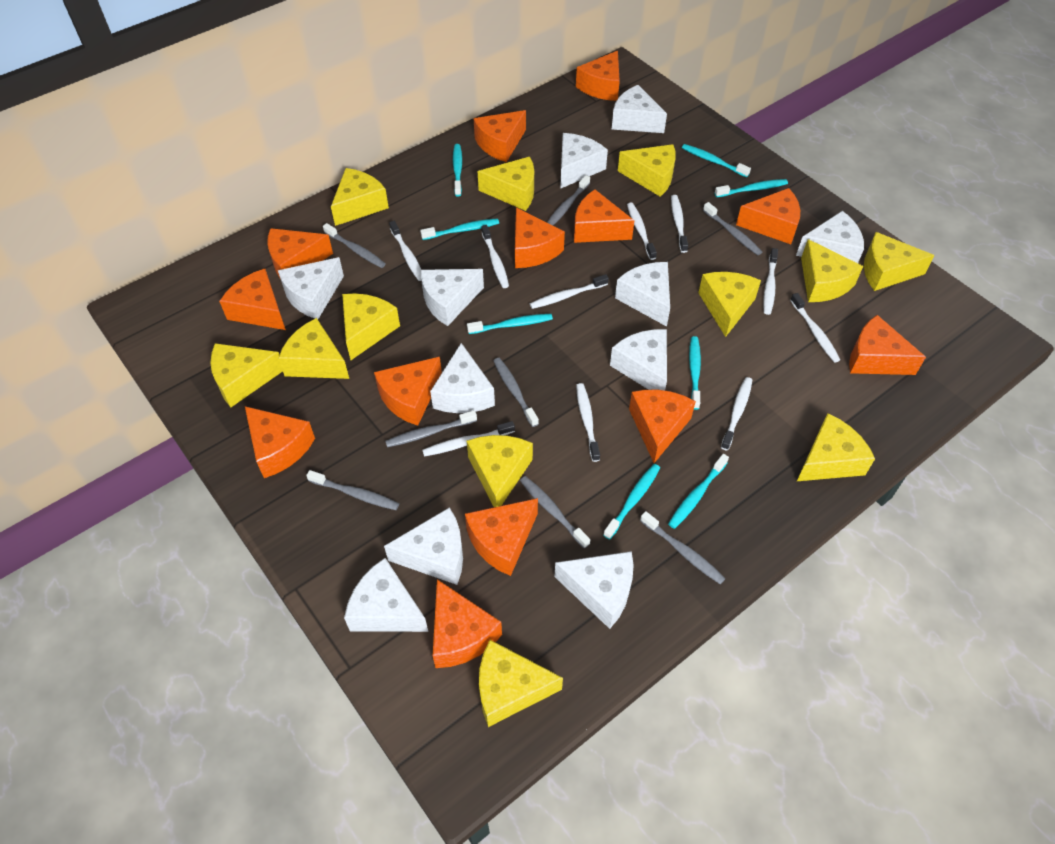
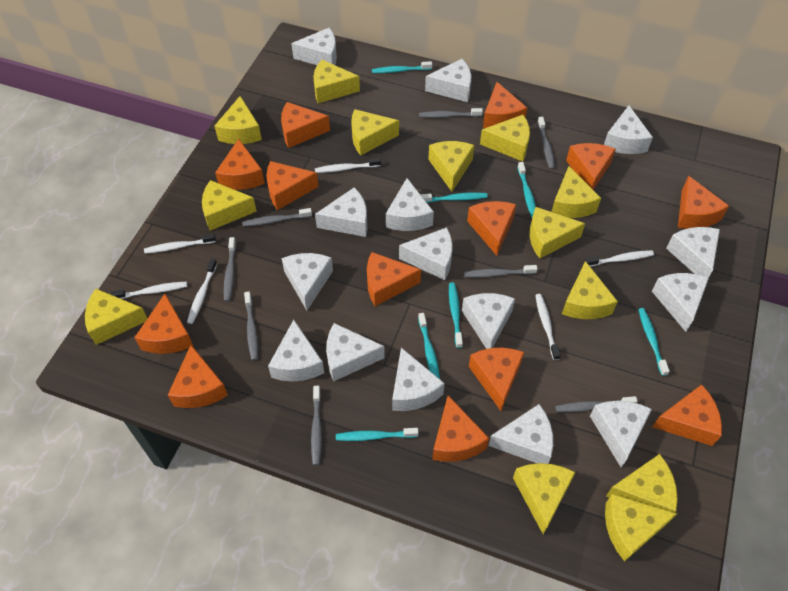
turquoise toothbrush: 8 -> 7
white cheese: 11 -> 15
white toothbrush: 10 -> 6
yellow cheese: 12 -> 13

